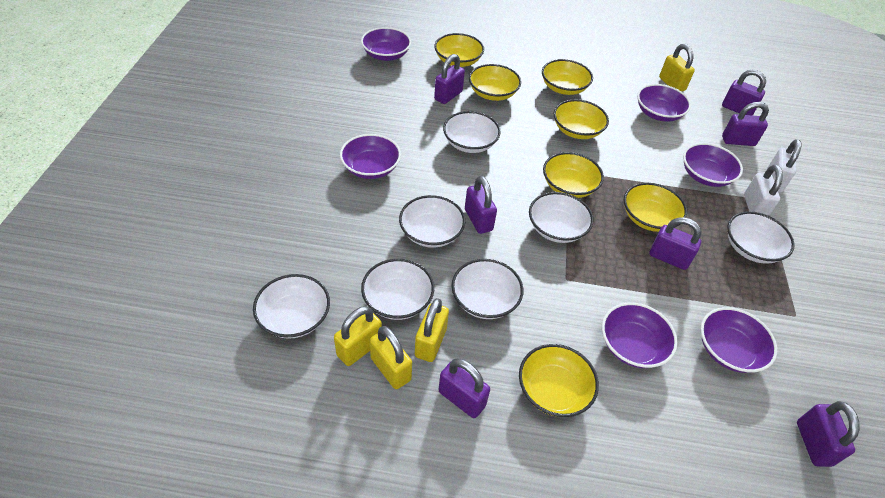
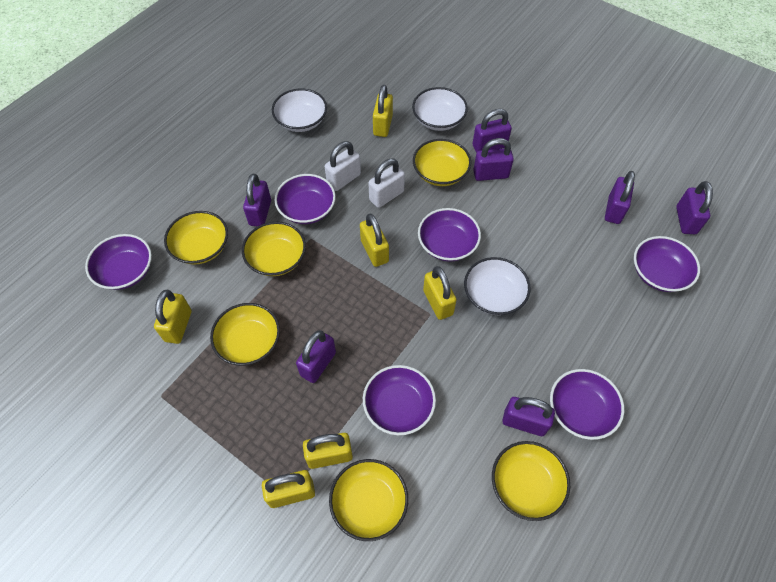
white bowl: 7 -> 3
yellow bowl: 7 -> 6
yellow padlock: 4 -> 6

